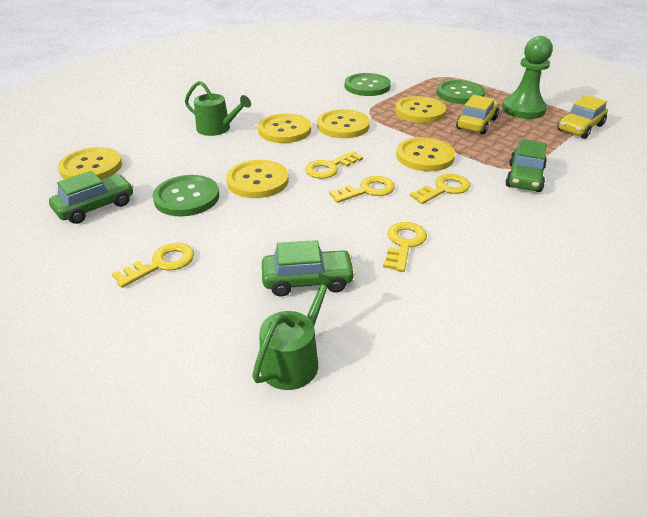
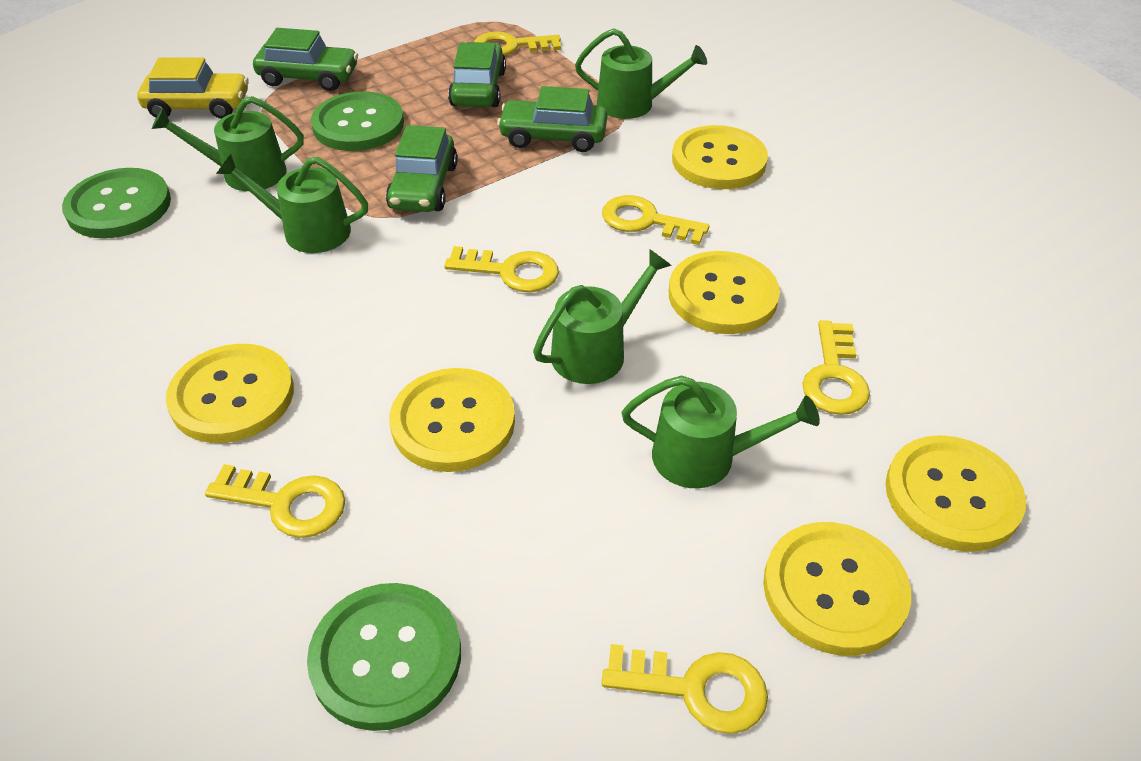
green car: 3 -> 4
green pawn: 1 -> 0
green watering can: 2 -> 5
yellow car: 2 -> 1
yellow key: 5 -> 6

